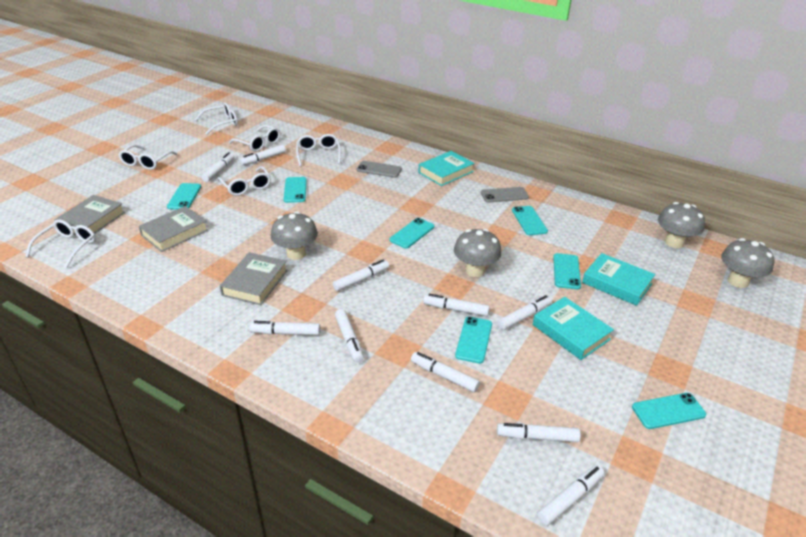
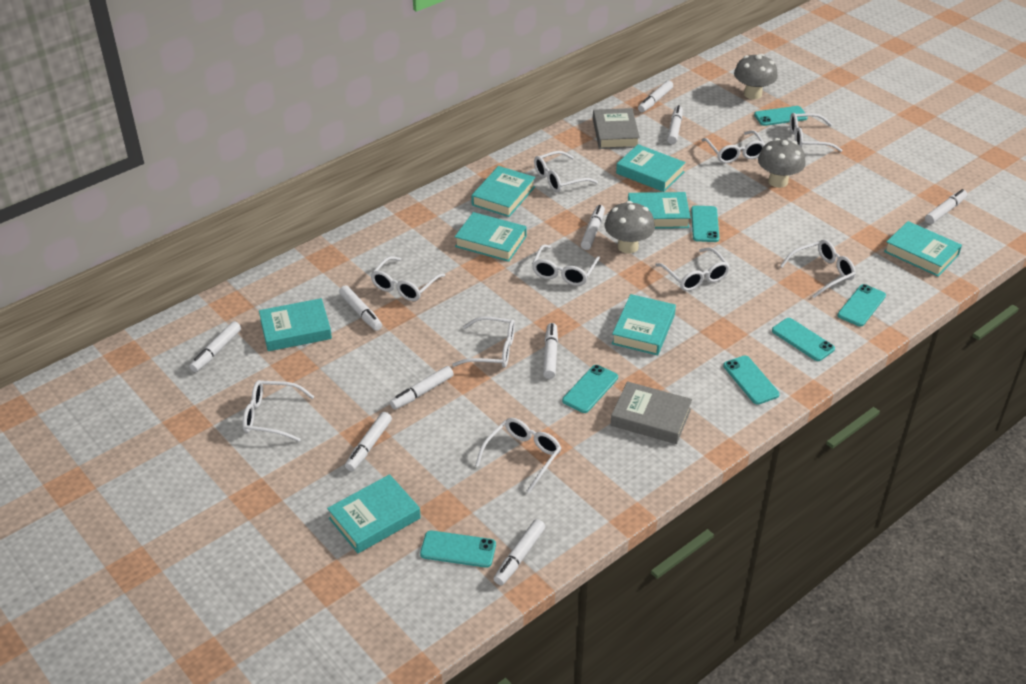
grey book: 3 -> 2
grey mushroom: 4 -> 3
grey phone: 2 -> 0
turquoise book: 3 -> 8
white glasses: 6 -> 10

